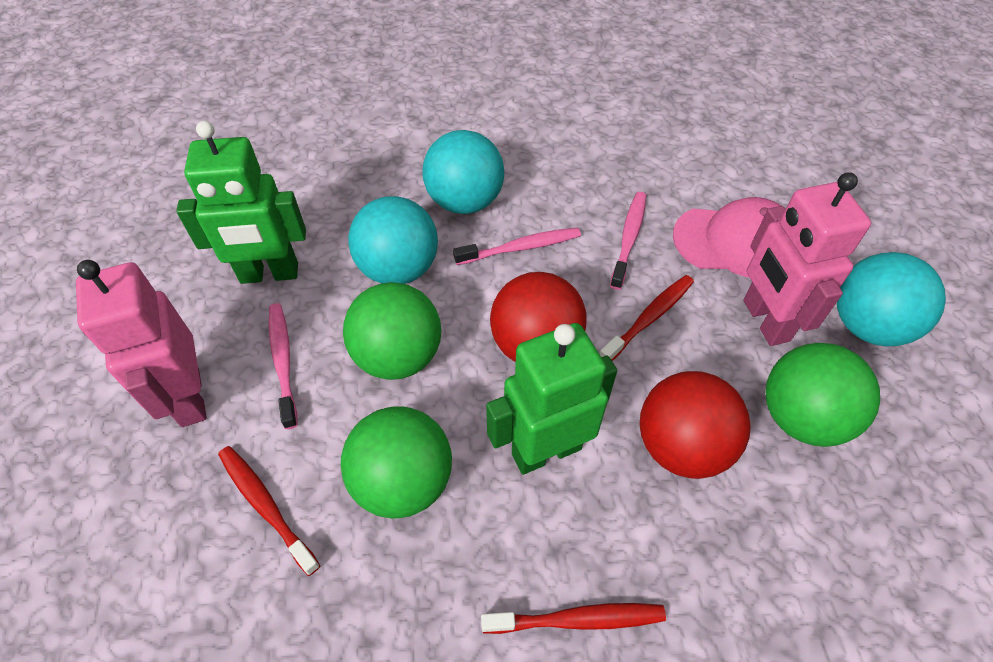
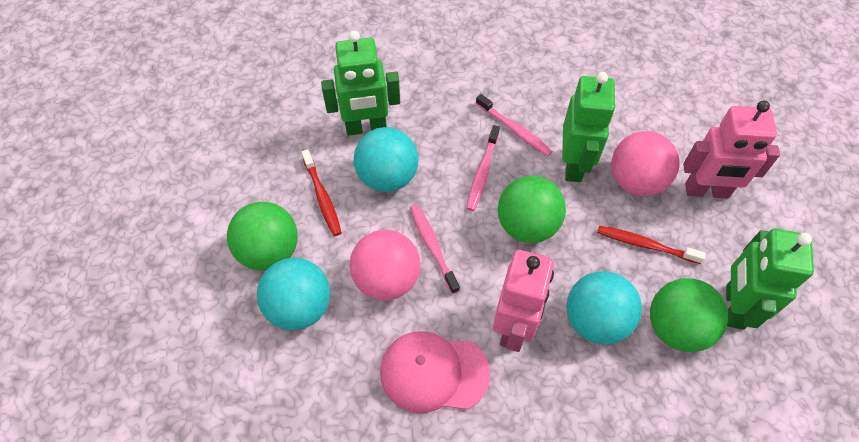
green robot: 2 -> 3
pink ball: 0 -> 2
red ball: 2 -> 0
red toothbrush: 3 -> 2

